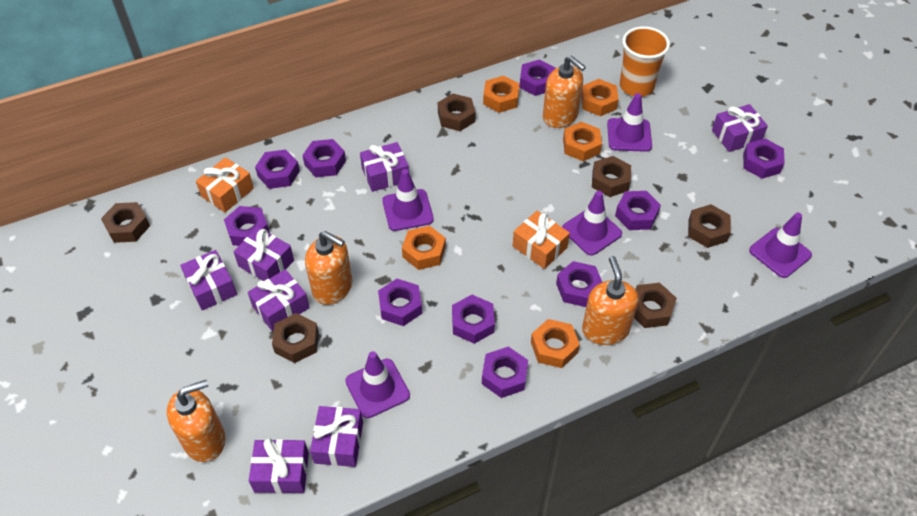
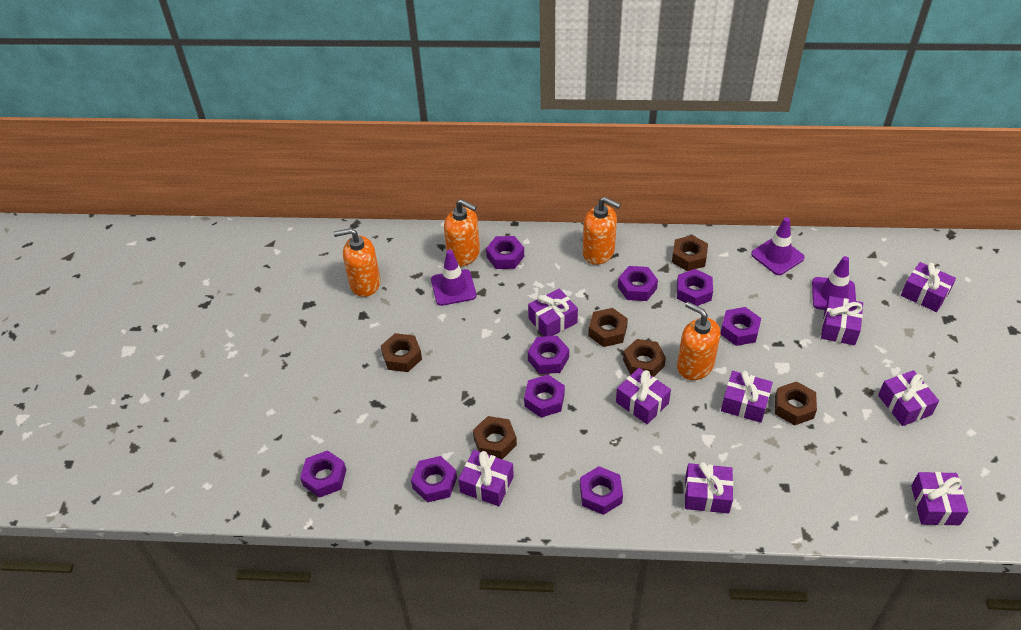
orange cup: 1 -> 0
orange gift: 2 -> 0
orange nut: 5 -> 0
purple gift: 7 -> 9
purple nut: 10 -> 9
purple traffic cone: 5 -> 3

